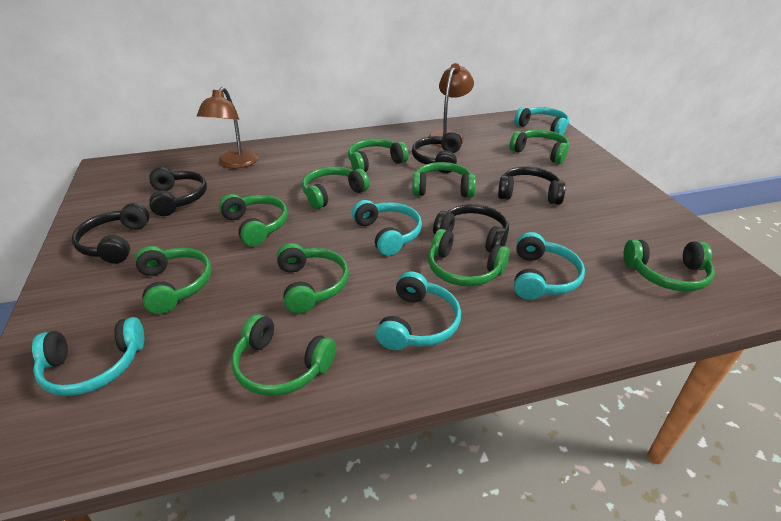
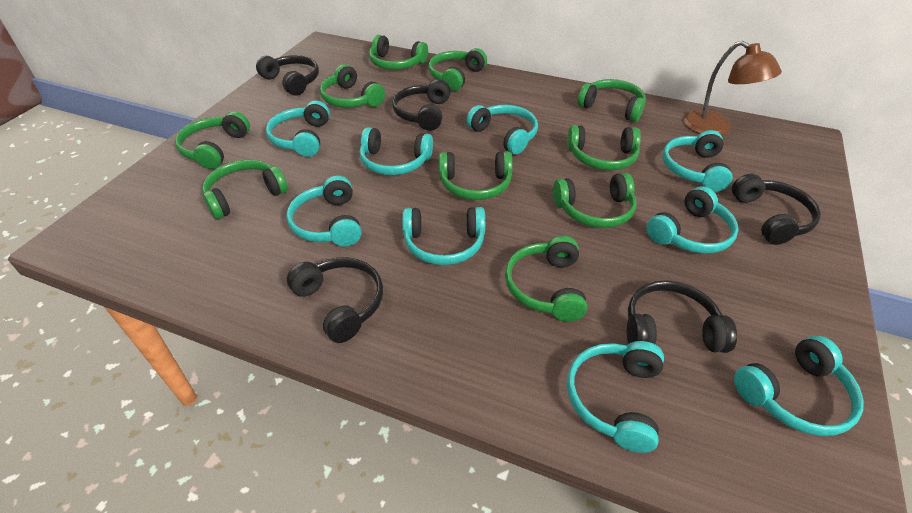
brown lamp: 2 -> 1
turquoise headphones: 5 -> 9

